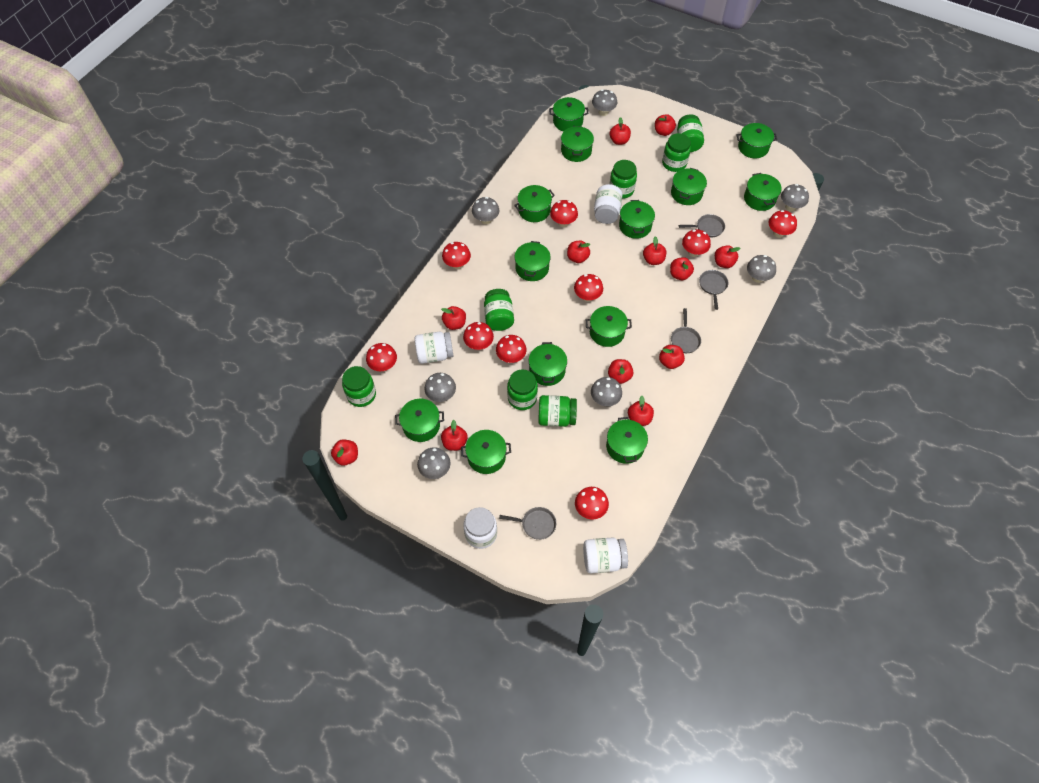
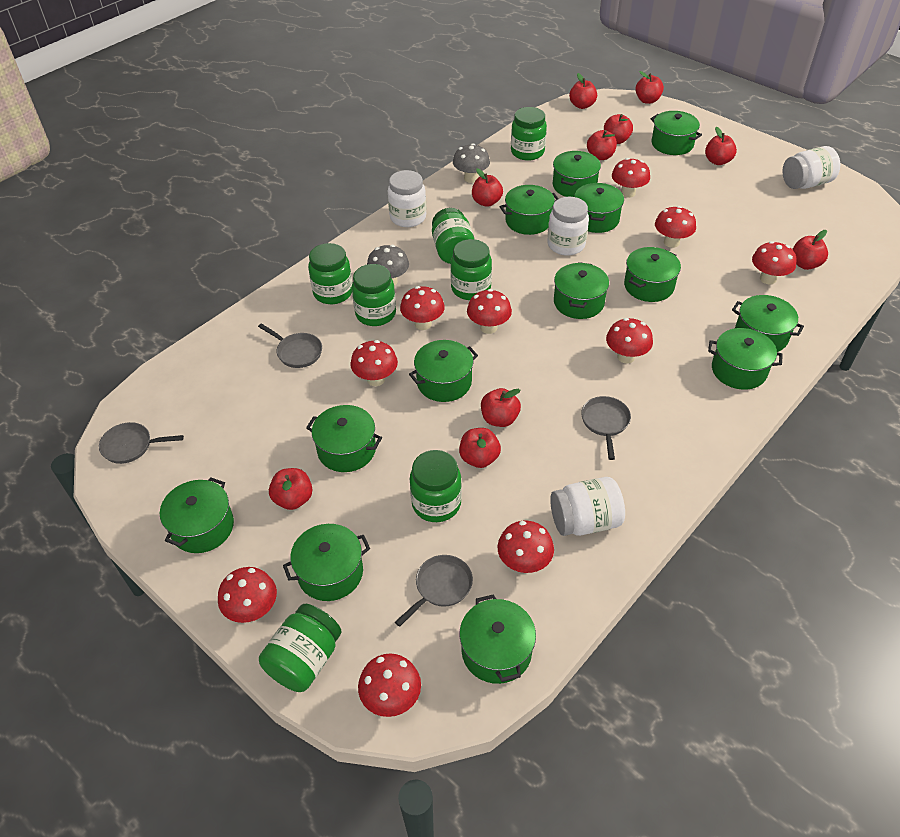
grey mushroom: 7 -> 2
red apple: 12 -> 10
red mushroom: 9 -> 10

